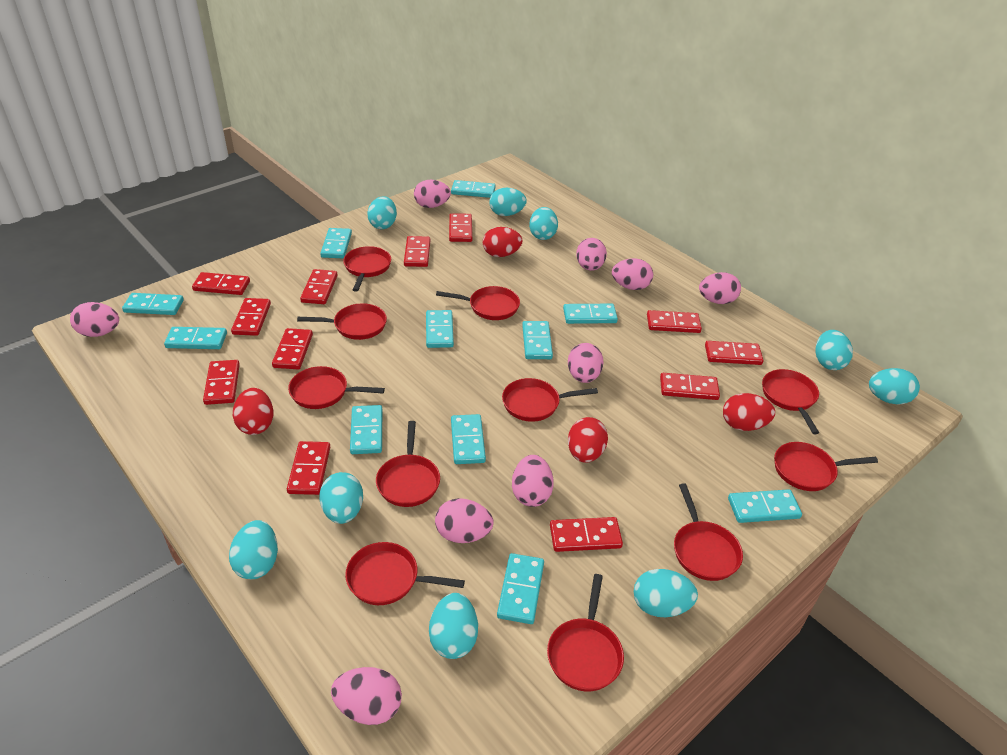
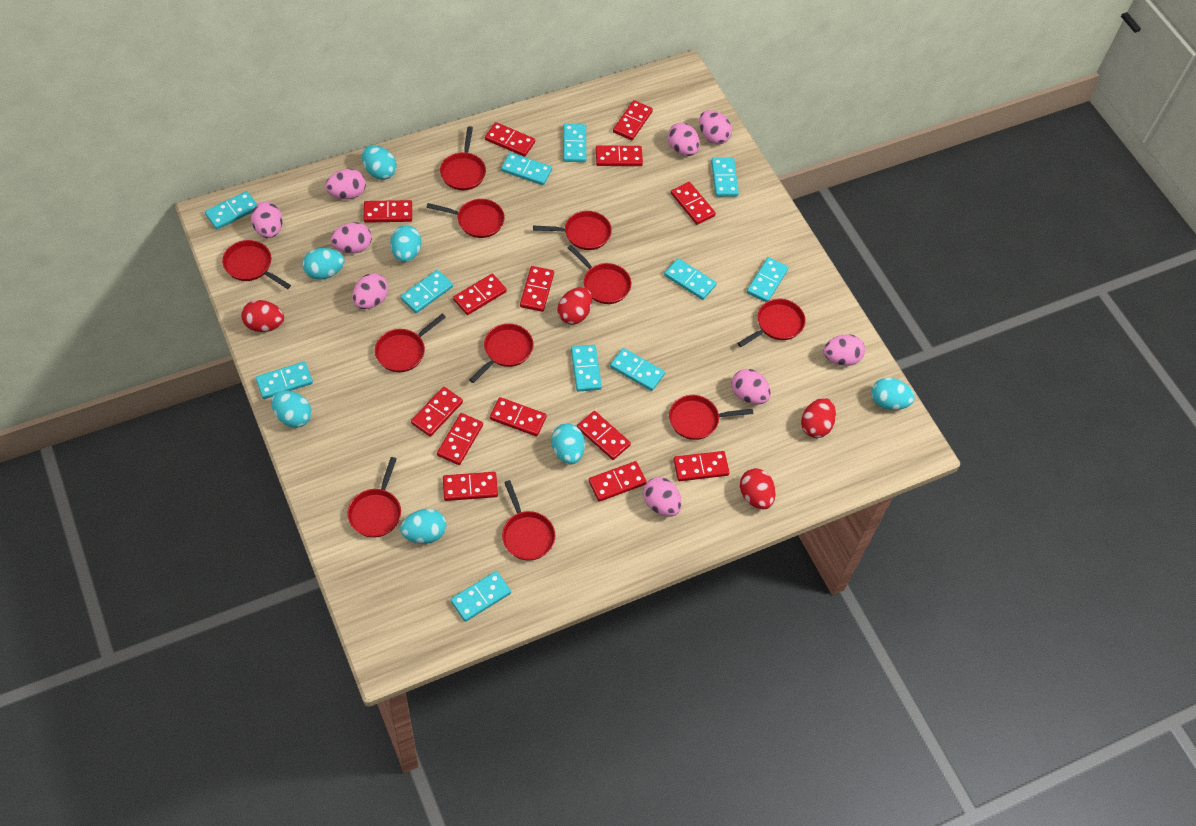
red domino: 12 -> 14
turquoise egg: 9 -> 7

